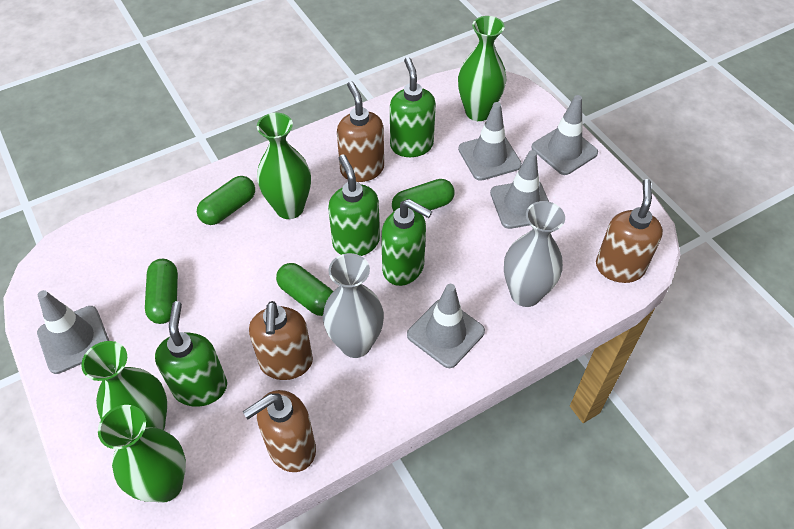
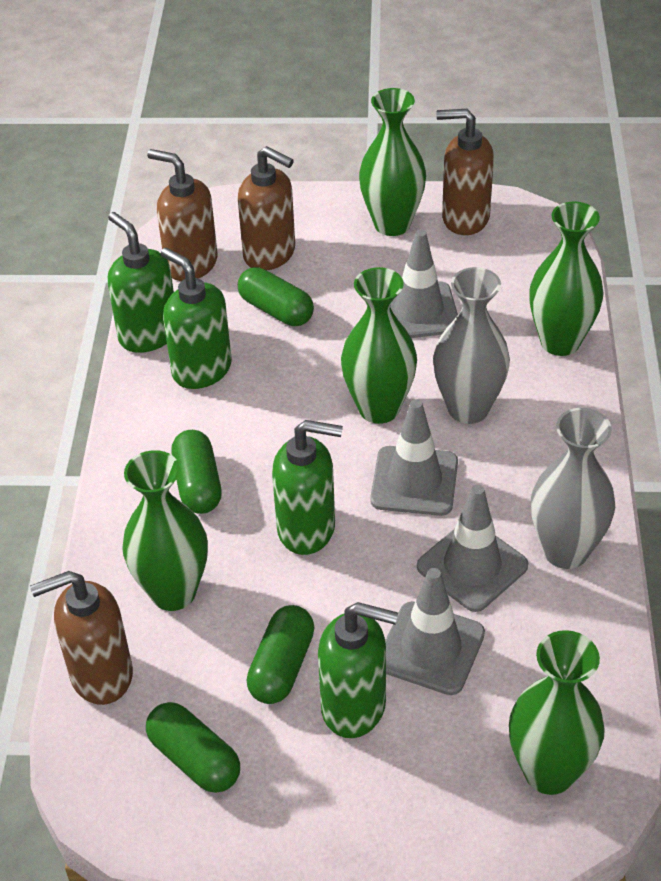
green vase: 4 -> 5
grey traffic cone: 5 -> 4

